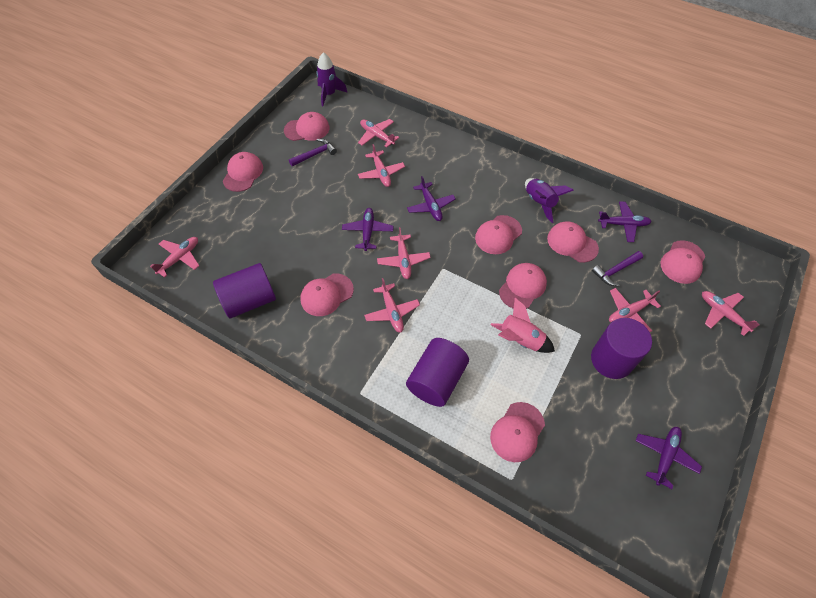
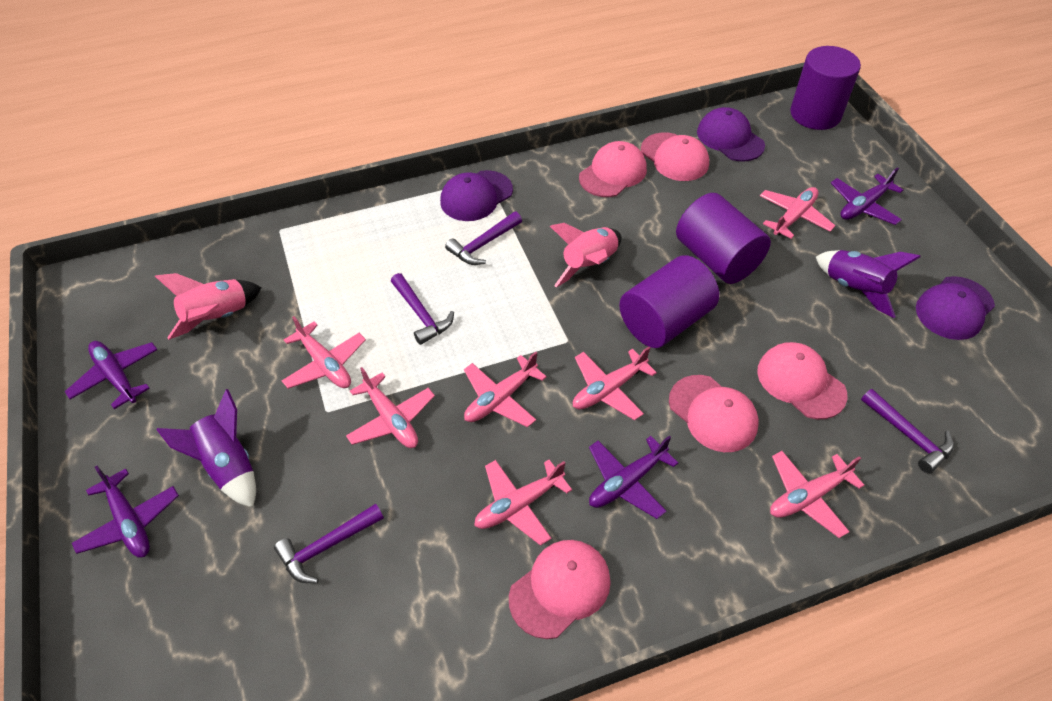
pink cap: 8 -> 5
pink rocket: 1 -> 2
purple cap: 0 -> 3
purple hammer: 2 -> 4

